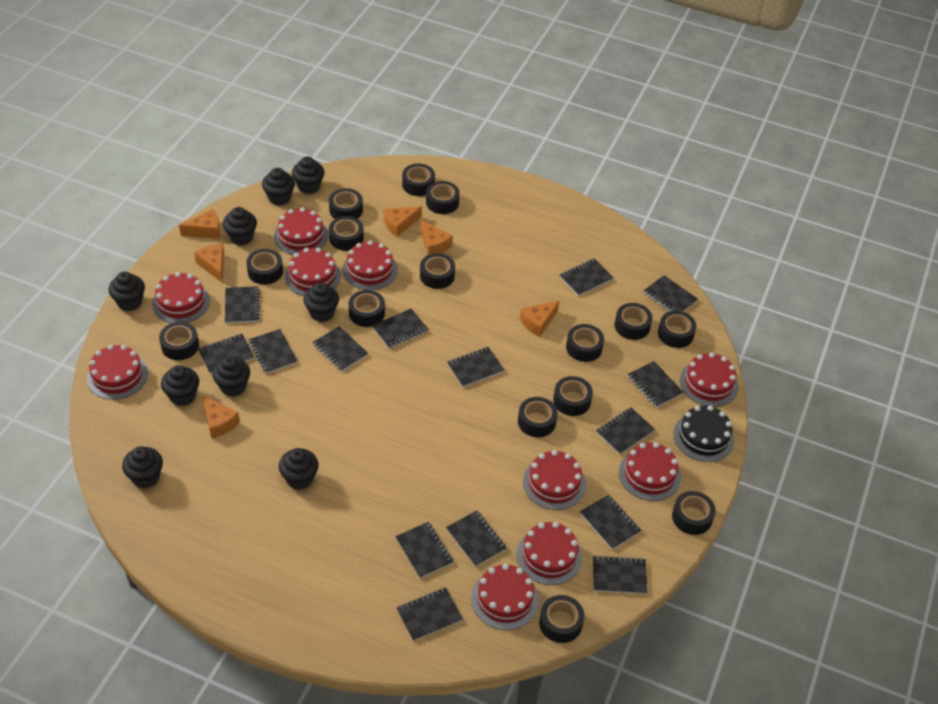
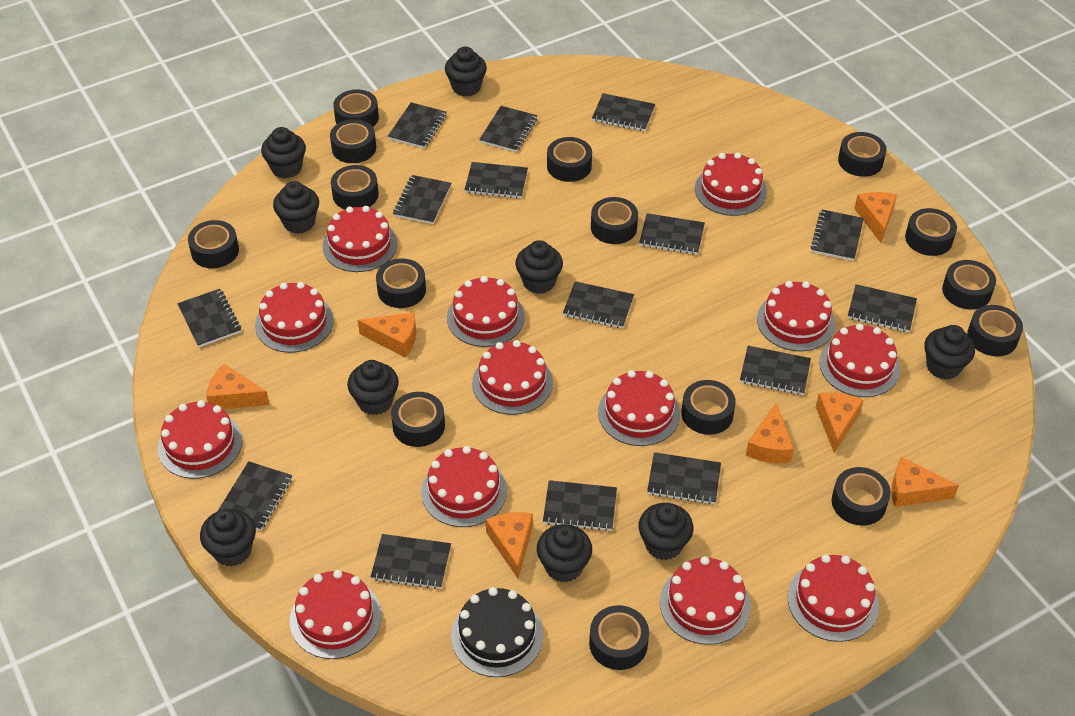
orange cheese: 6 -> 7
red cake: 10 -> 13

